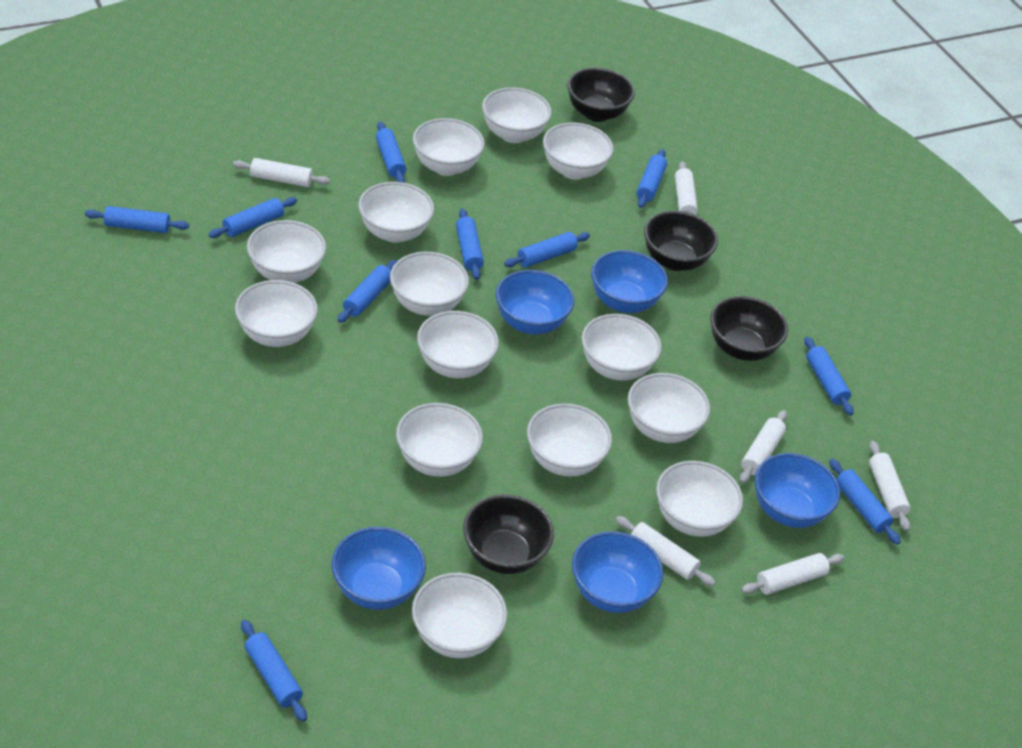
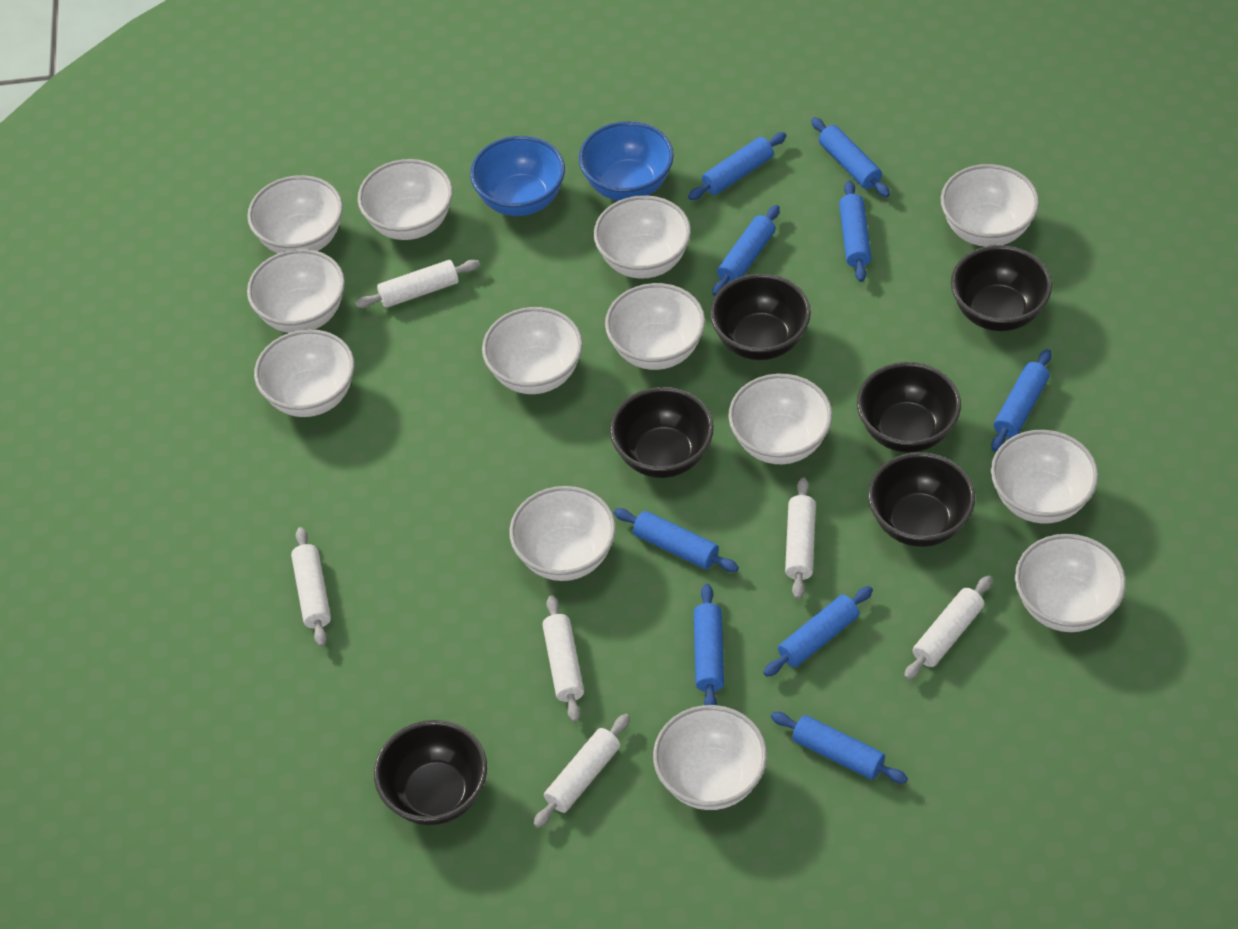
black bowl: 4 -> 6
blue bowl: 5 -> 2
blue rolling pin: 10 -> 9
white bowl: 14 -> 13

